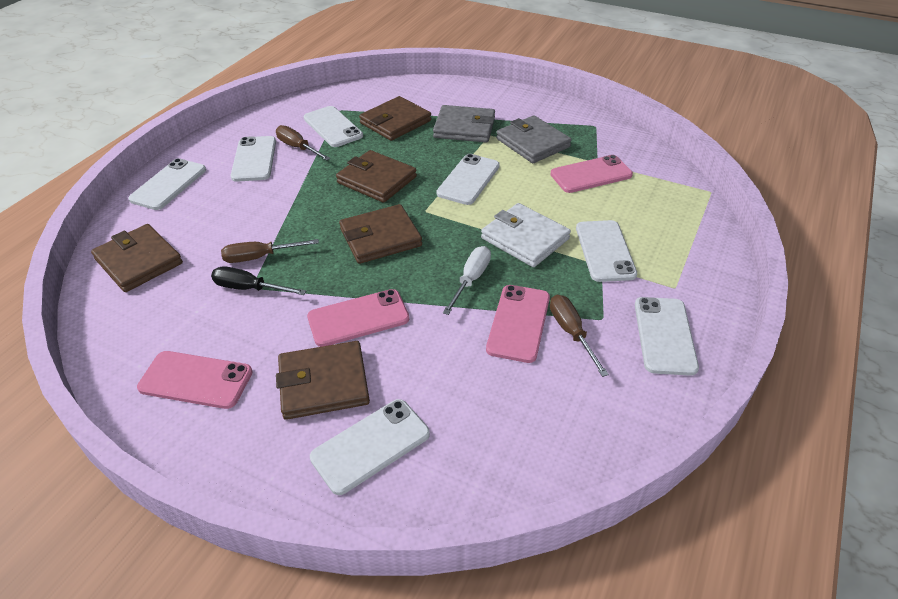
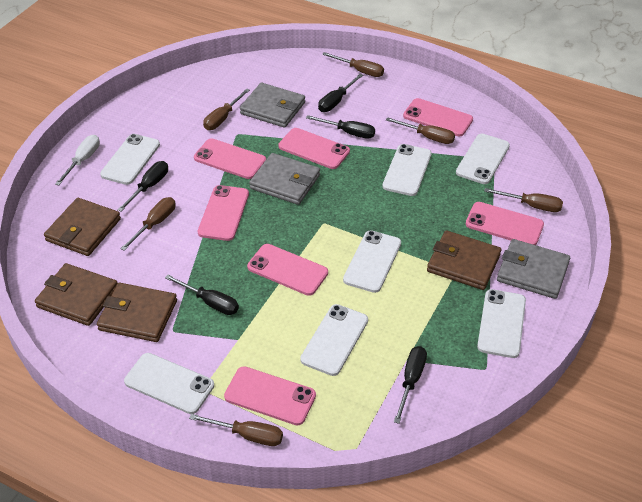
black screwdriver: 1 -> 5
brown screwdriver: 3 -> 6
brown wallet: 5 -> 4
grey wallet: 2 -> 3
pink phone: 4 -> 7
white wallet: 1 -> 0

